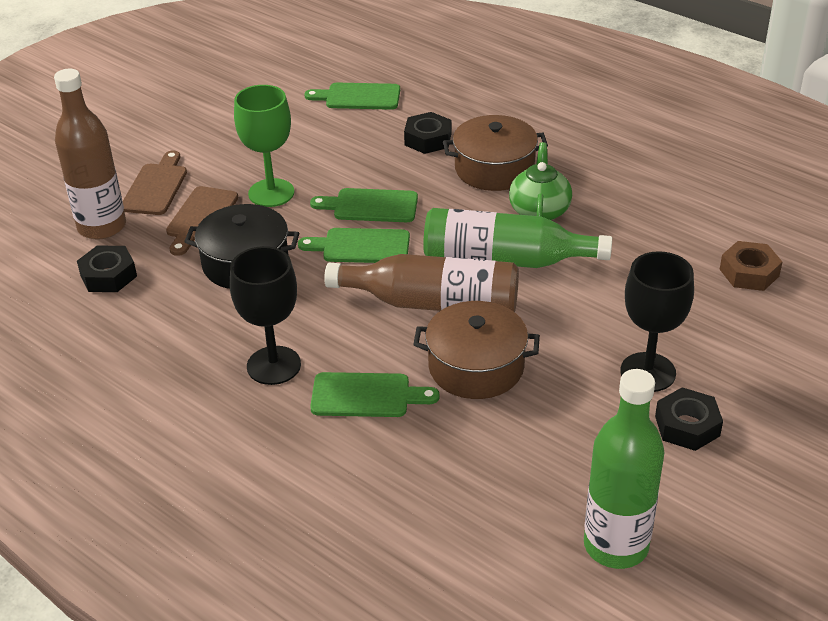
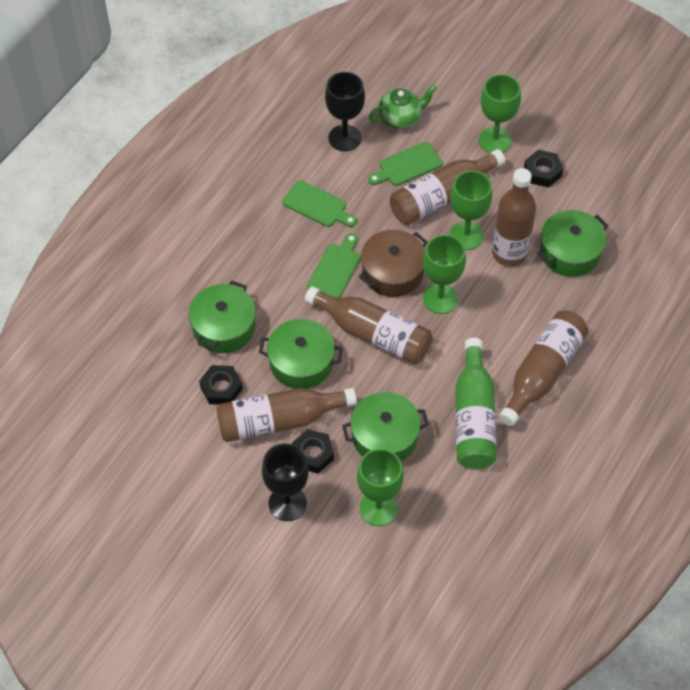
black pot: 1 -> 0
brown bottle: 2 -> 5
brown cutting board: 2 -> 0
brown nut: 1 -> 0
brown pot: 2 -> 1
green bottle: 2 -> 1
green cutting board: 4 -> 3
green goblet: 1 -> 4
green pot: 0 -> 4

